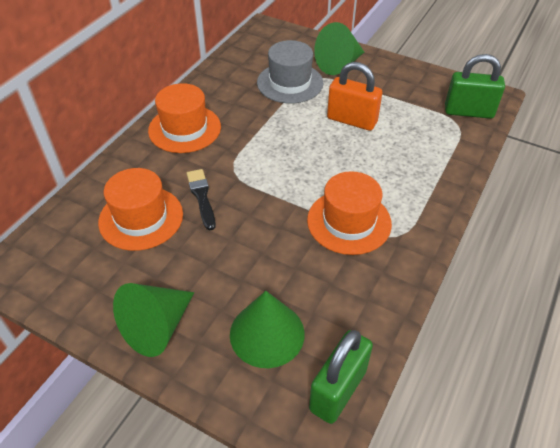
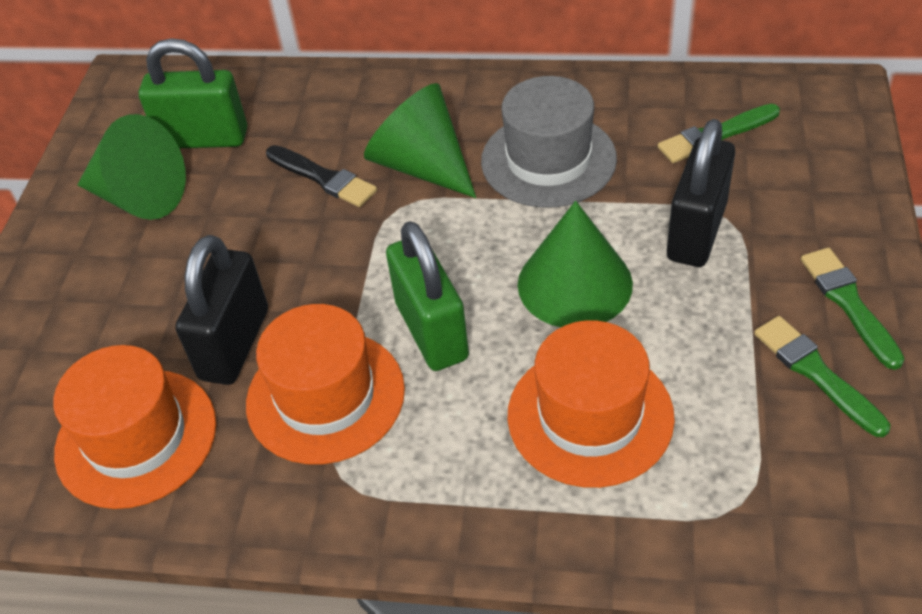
black padlock: 0 -> 2
green brush: 0 -> 3
orange padlock: 1 -> 0

